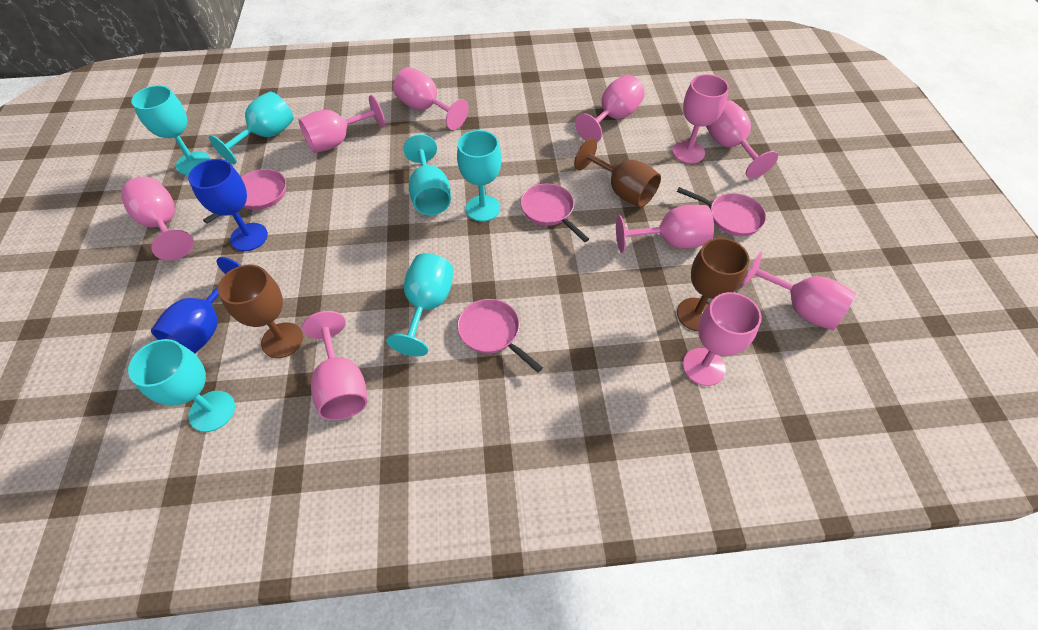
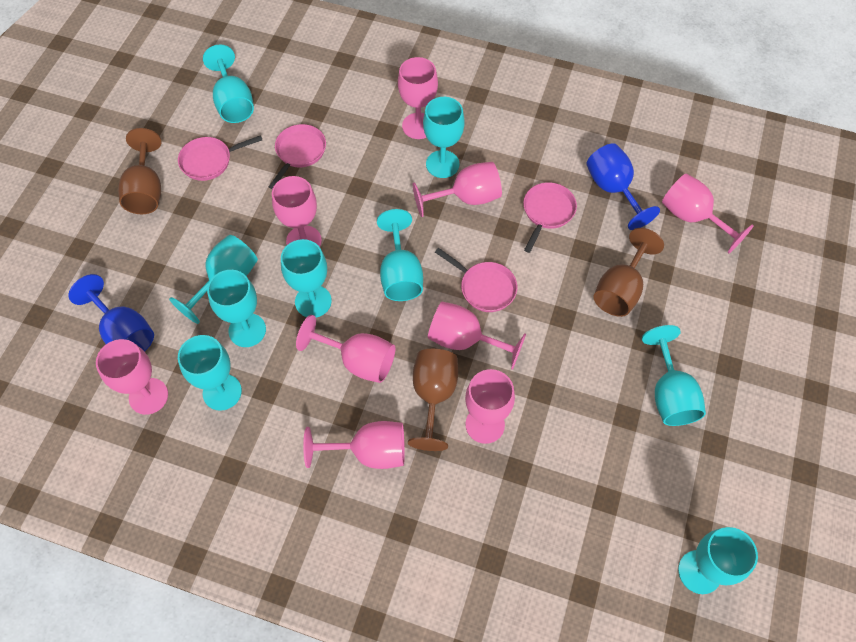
pink goblet: 10 -> 9
turquoise goblet: 6 -> 9

